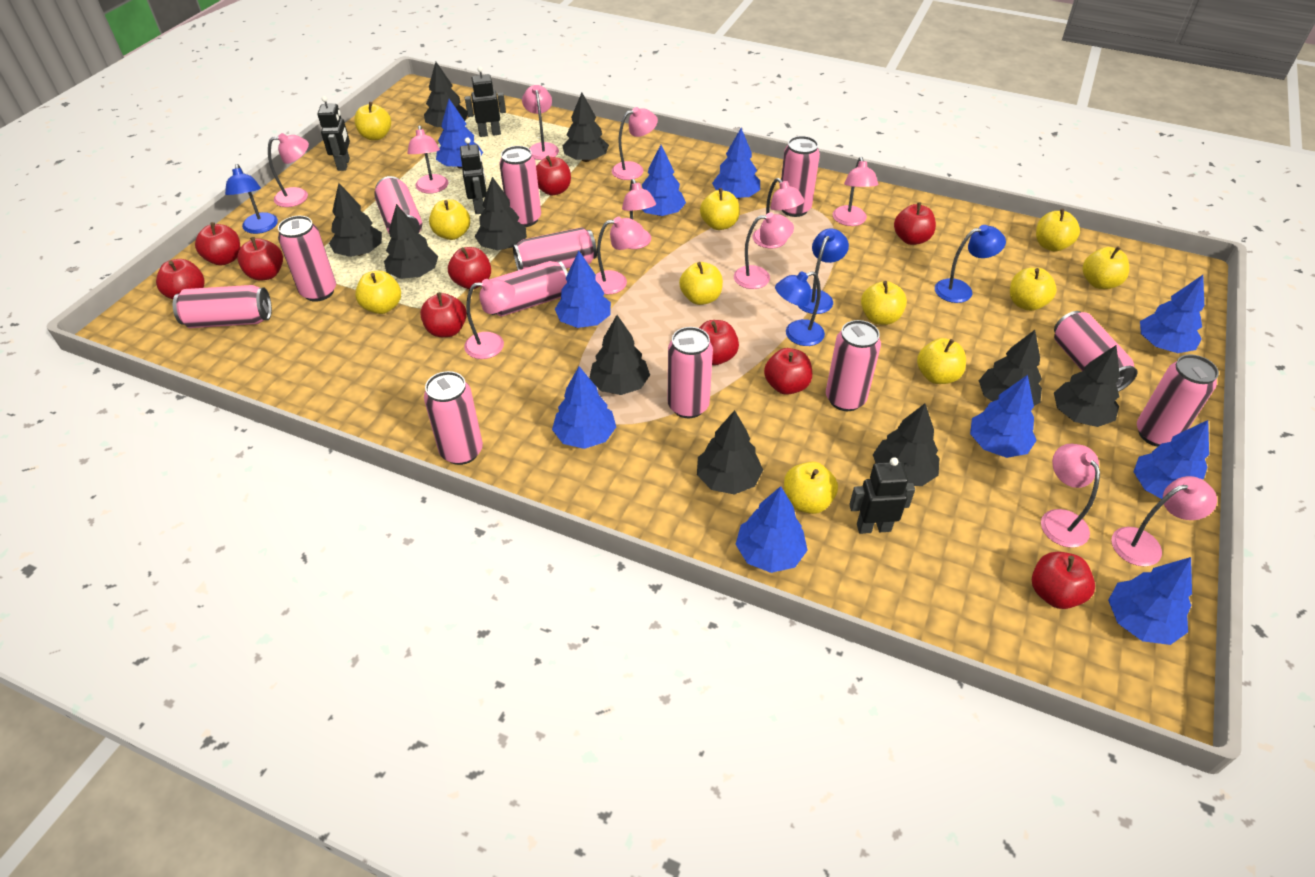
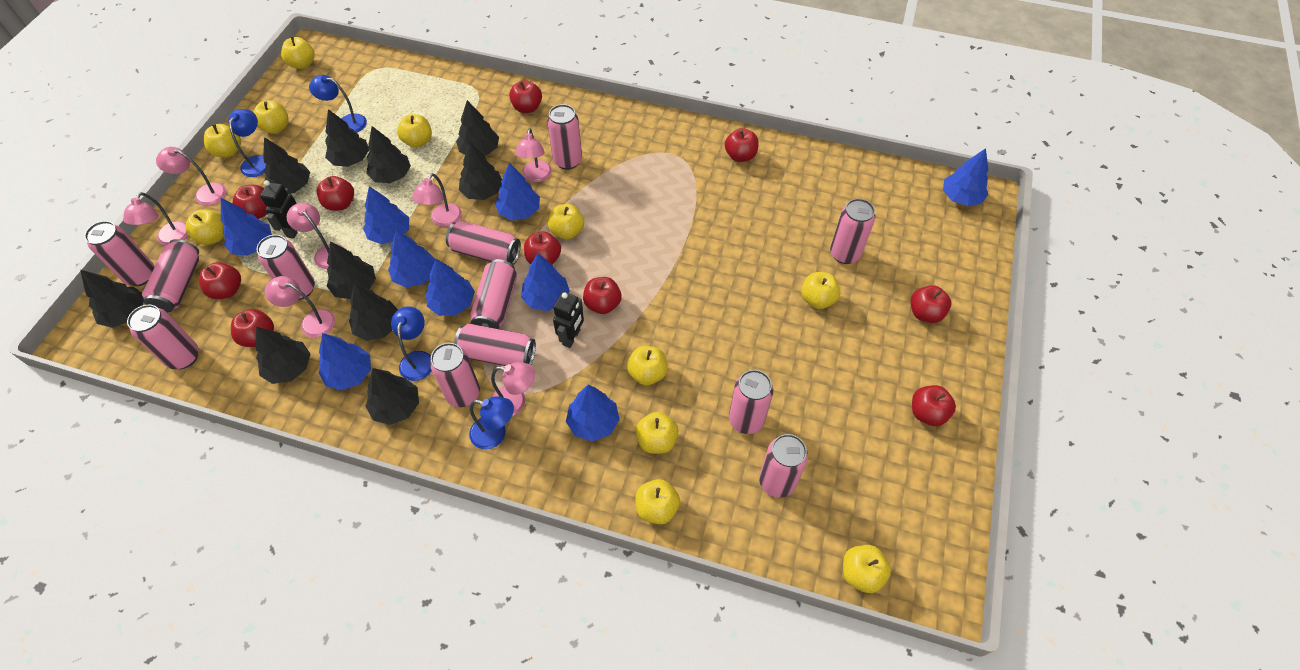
black robot: 4 -> 2
blue tree: 10 -> 9
pink lamp: 12 -> 7

